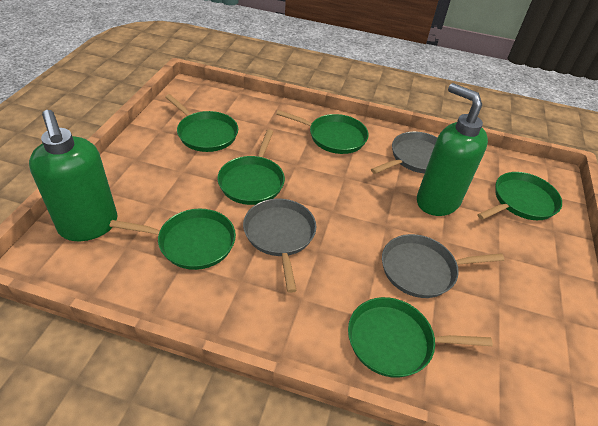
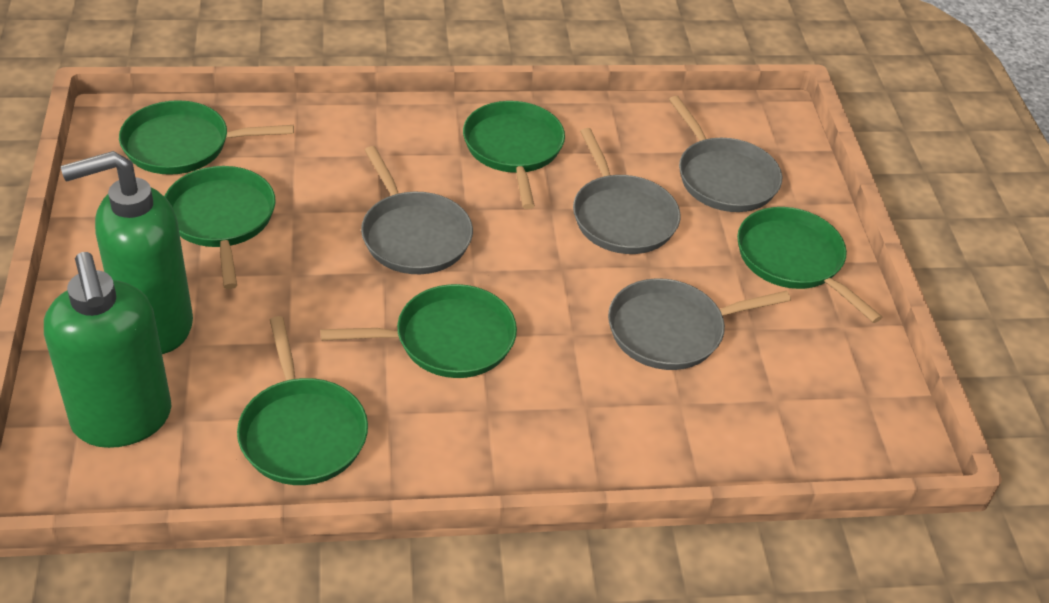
grey pan: 3 -> 4

